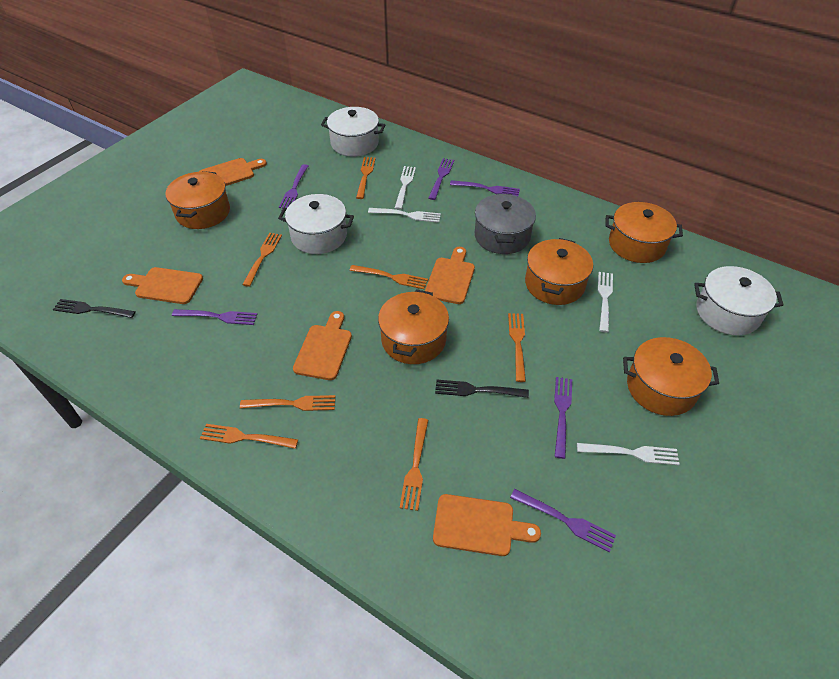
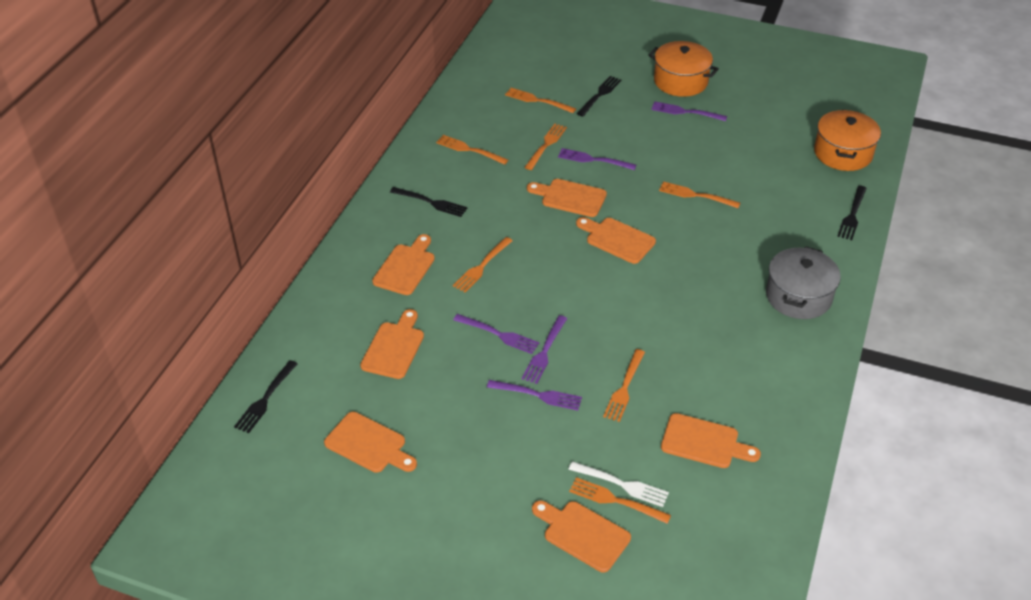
black fork: 2 -> 4
orange cutting board: 5 -> 7
orange pot: 5 -> 2
purple fork: 6 -> 5
white fork: 4 -> 1
white pot: 3 -> 0

